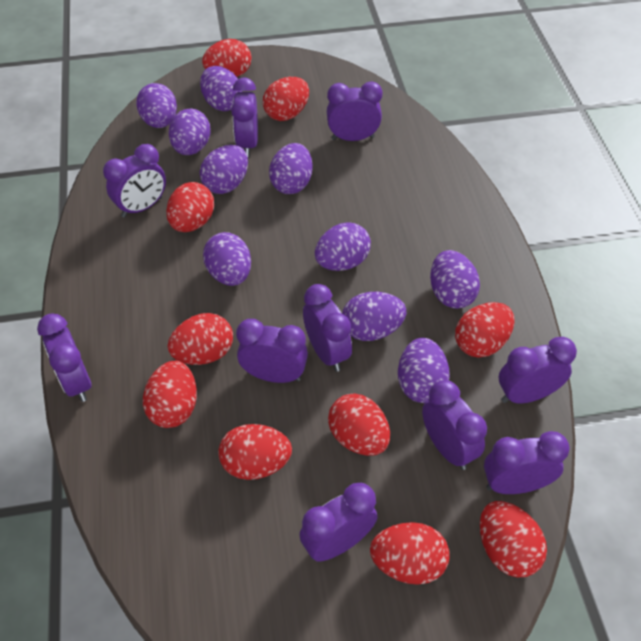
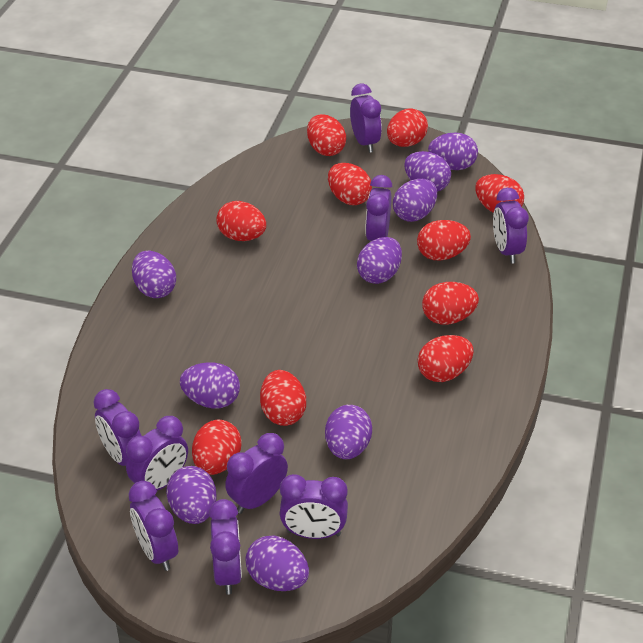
purple clock: 10 -> 9
purple egg: 10 -> 9

